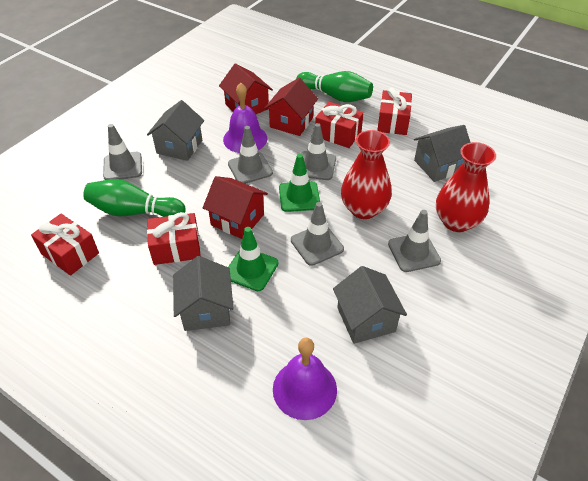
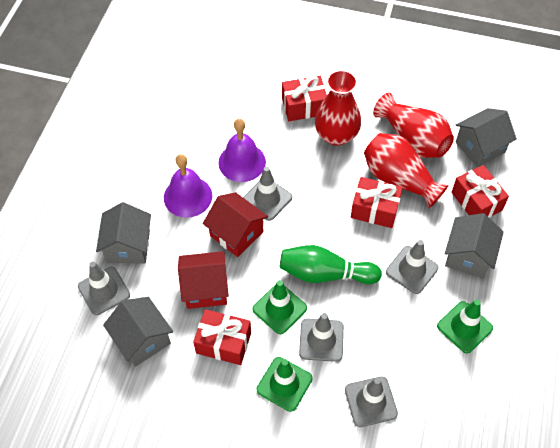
green bowling pin: 2 -> 1
green traffic cone: 2 -> 3
red house: 3 -> 2
red vase: 2 -> 3

